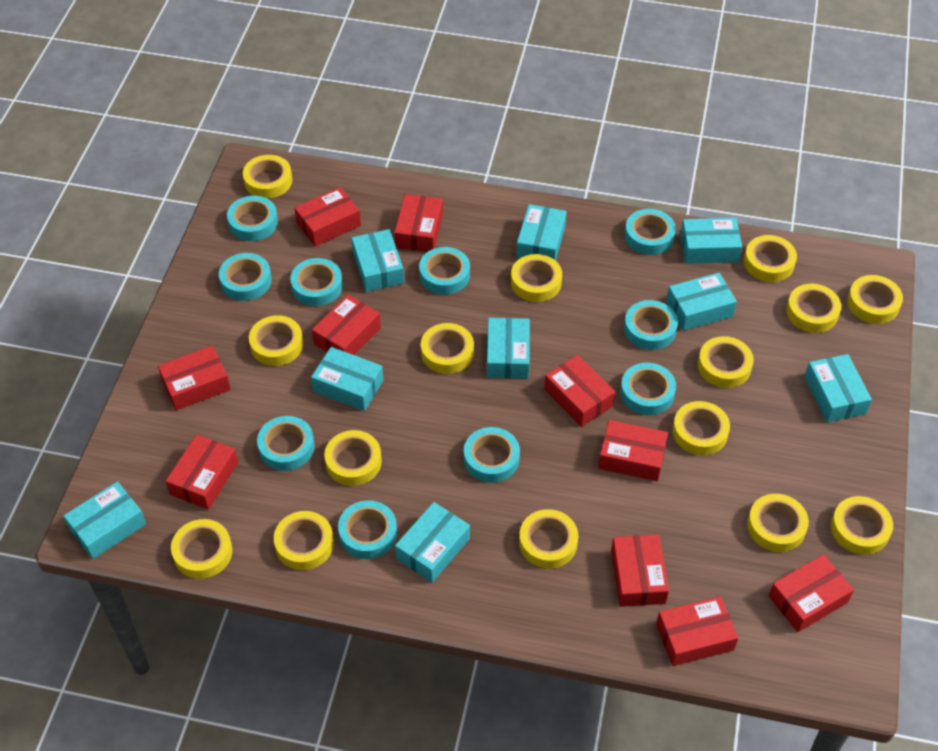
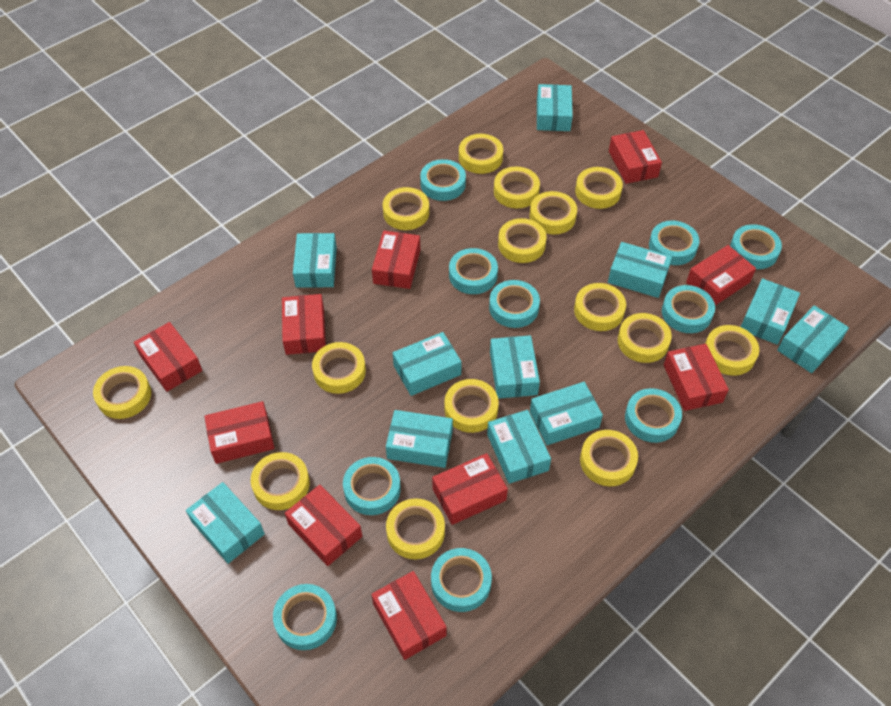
turquoise box: 9 -> 11

